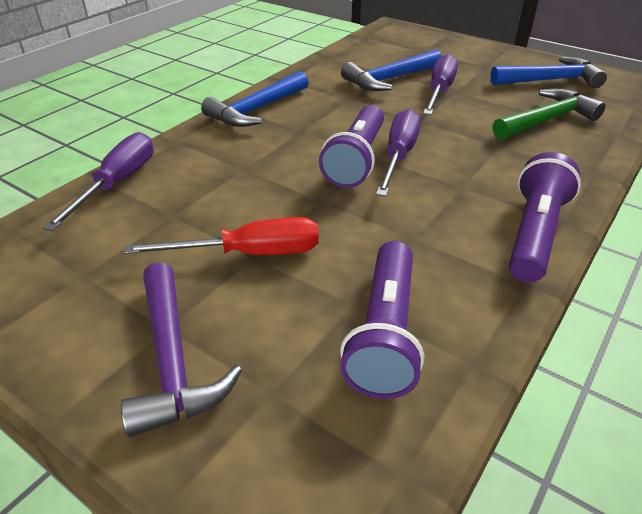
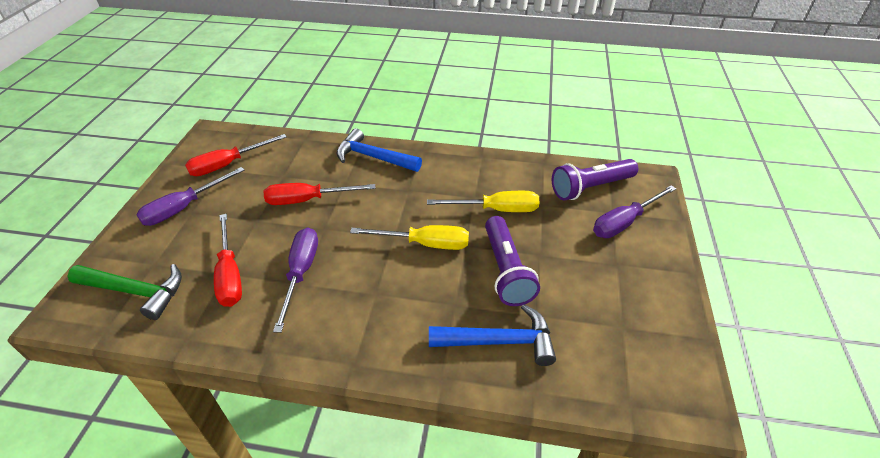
blue hammer: 3 -> 2
purple flashlight: 3 -> 2
purple hammer: 1 -> 0
red screwdriver: 1 -> 3
yellow screwdriver: 0 -> 2

